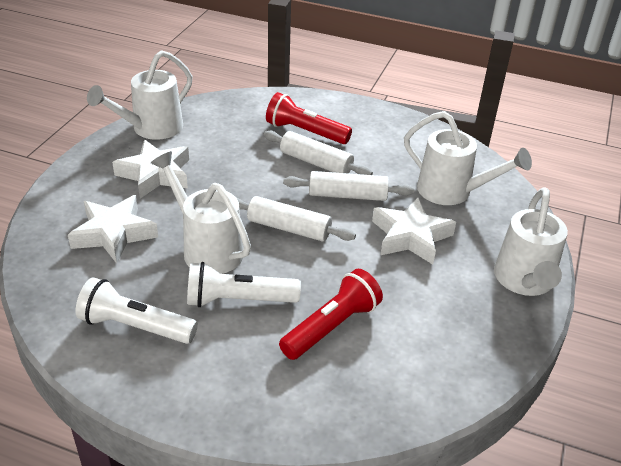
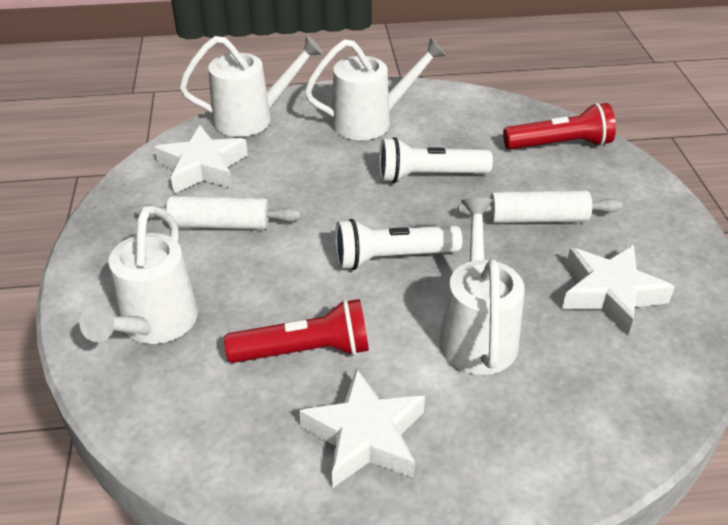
white rolling pin: 3 -> 2

